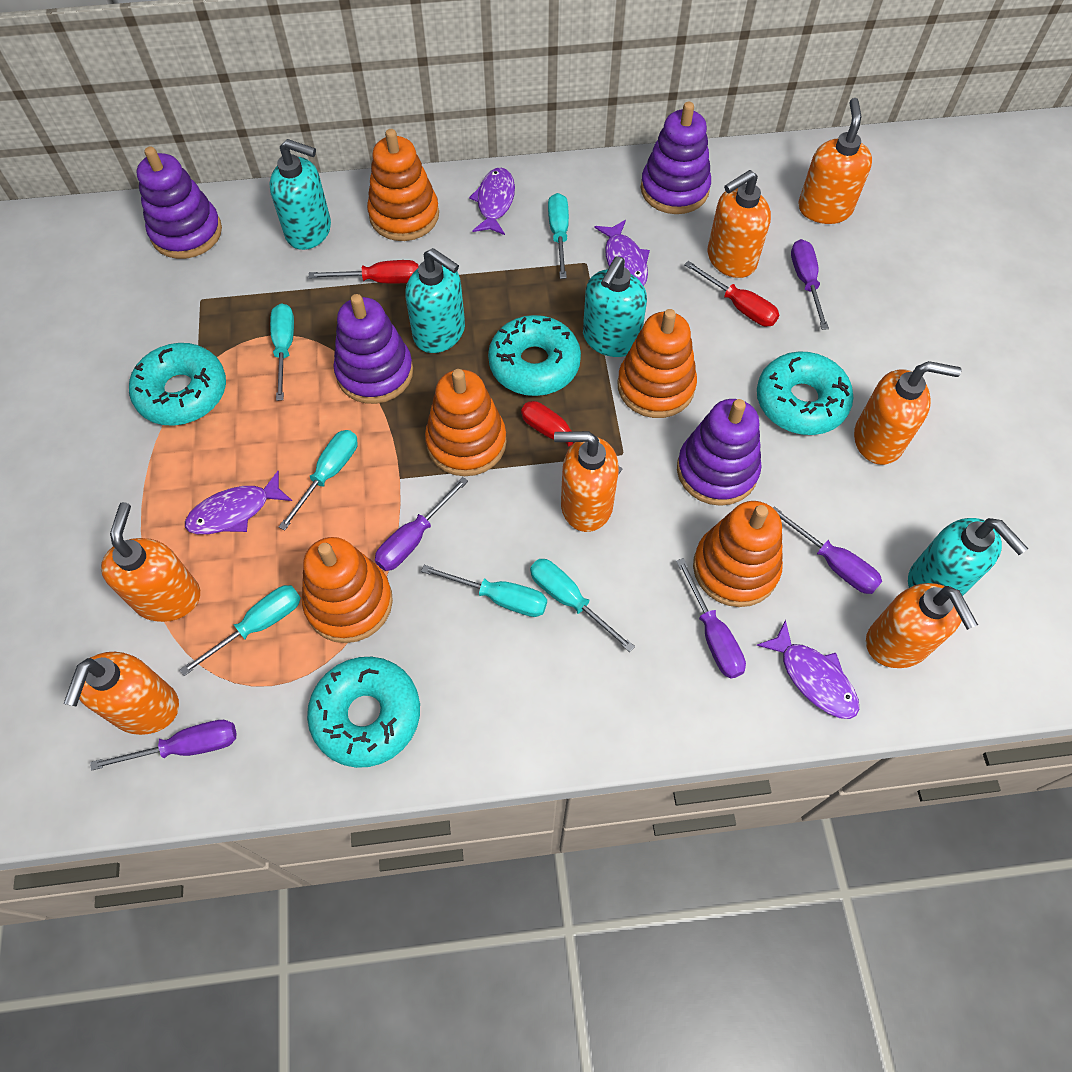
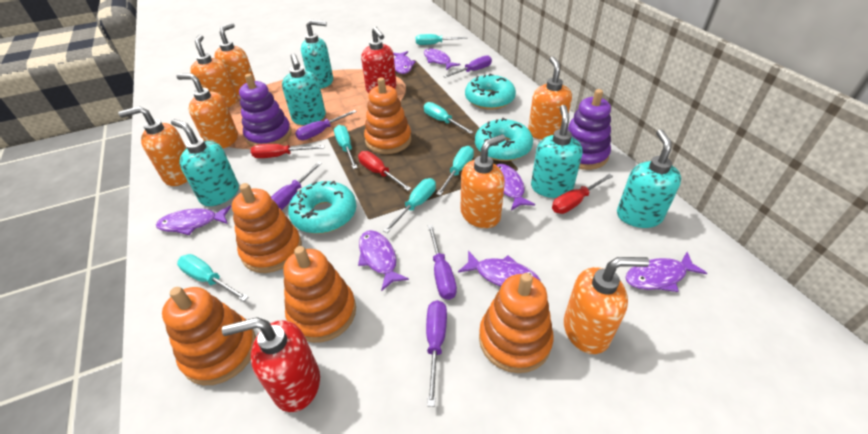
purple fish: 4 -> 7
purple stacking toy: 4 -> 2
red soap dispenser: 0 -> 2
turquoise donut: 4 -> 3
turquoise soap dispenser: 4 -> 5

